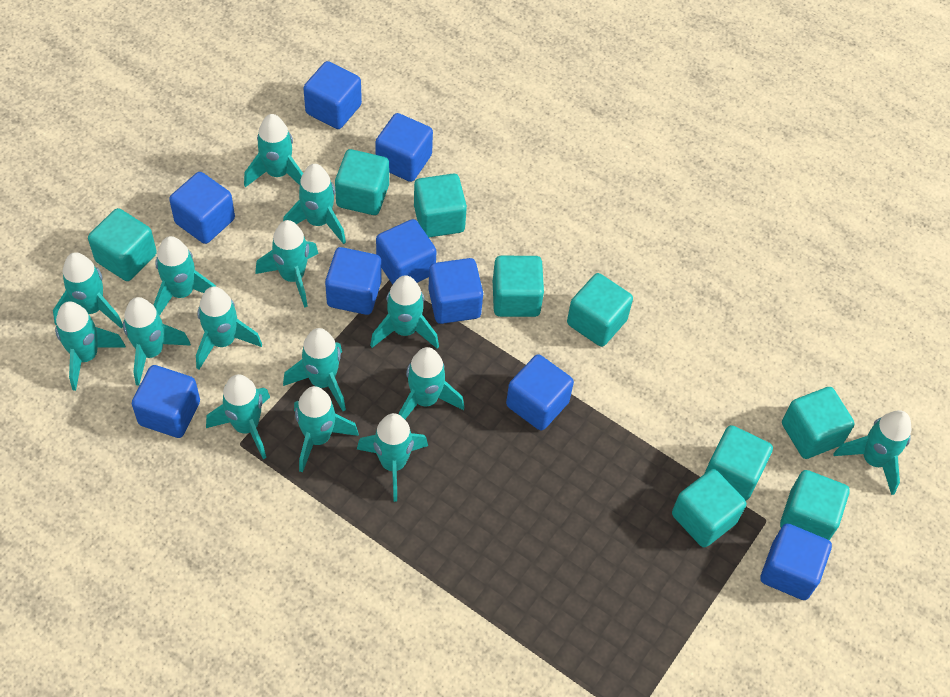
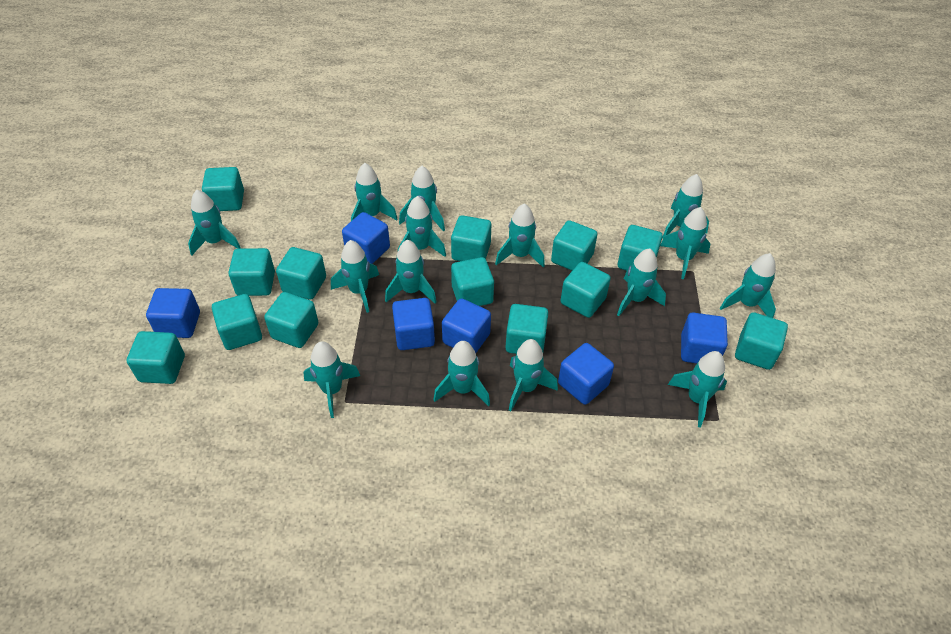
blue cube: 9 -> 6
turquoise cube: 9 -> 13

